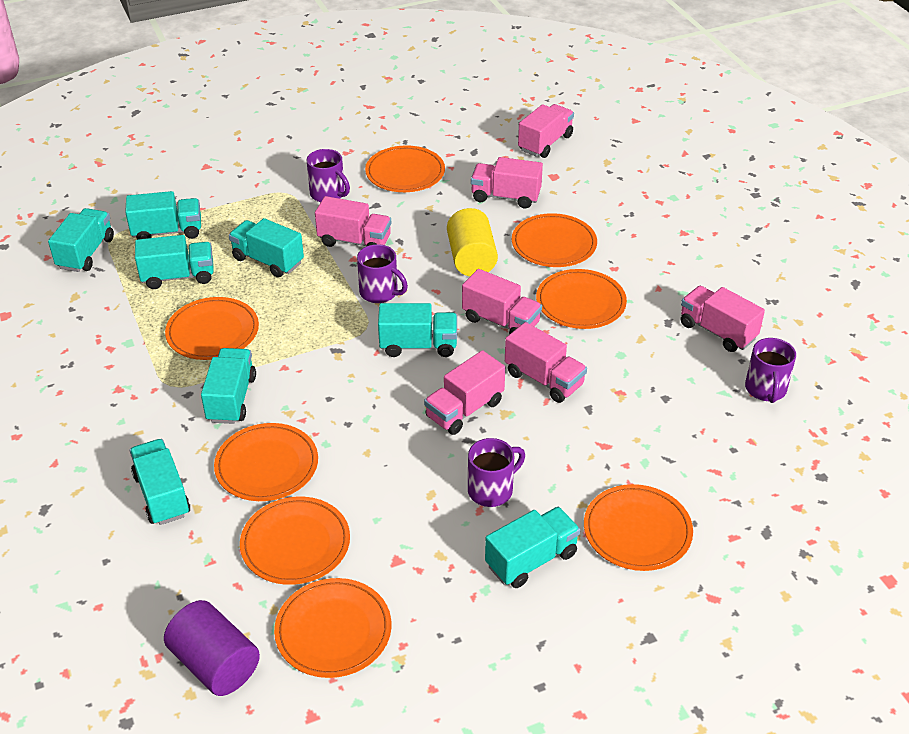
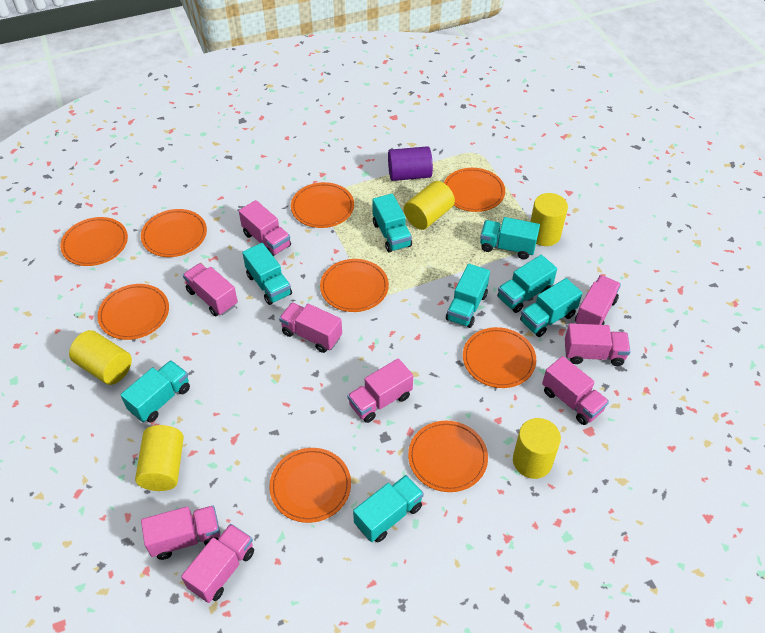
orange plate: 8 -> 9
pink truck: 7 -> 9
purple mug: 4 -> 0
yellow cylinder: 1 -> 5

